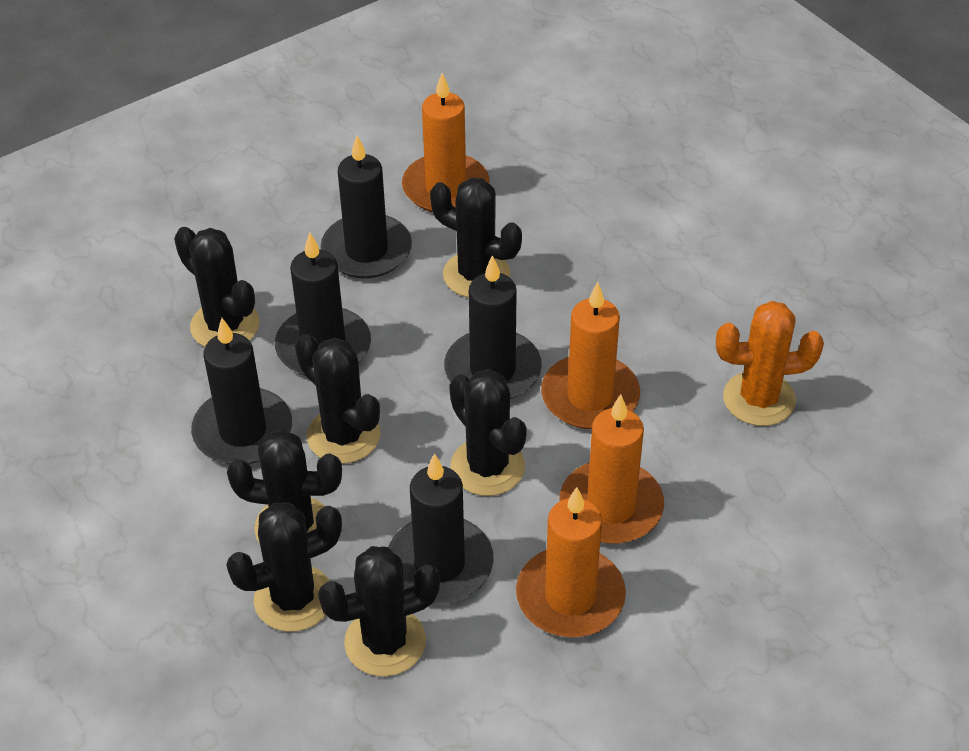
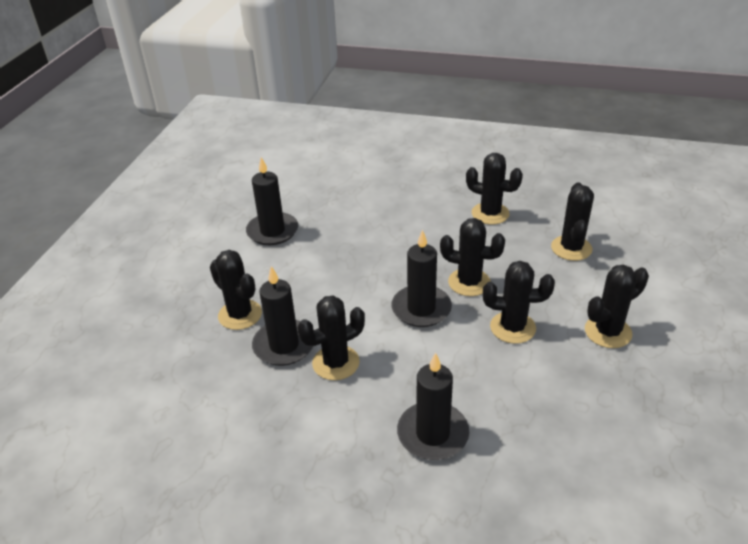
black candle: 5 -> 4
orange cactus: 1 -> 0
orange candle: 4 -> 0

